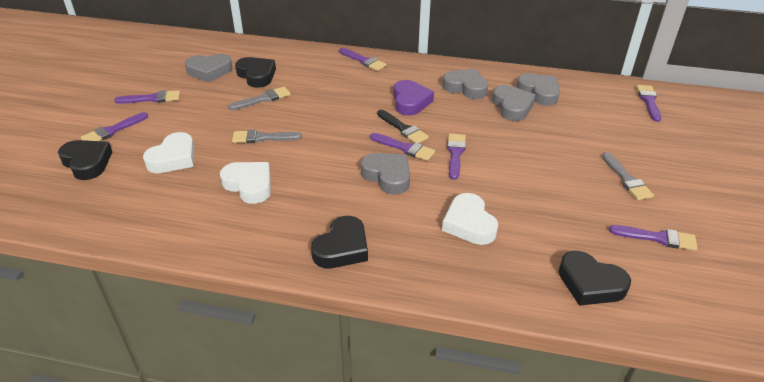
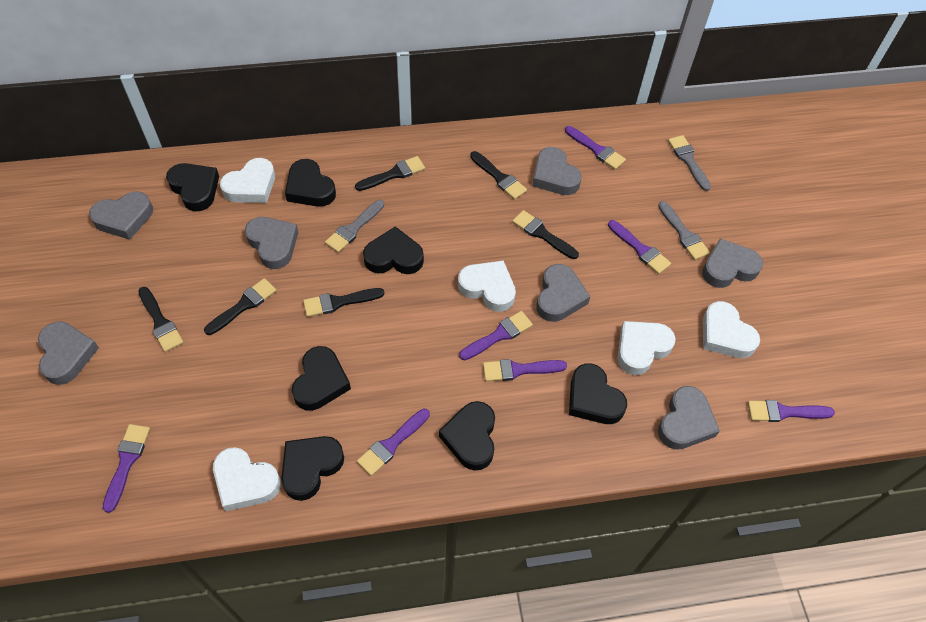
black brush: 1 -> 6
black heart: 4 -> 7
grey heart: 5 -> 7
purple heart: 1 -> 0
white heart: 3 -> 5

